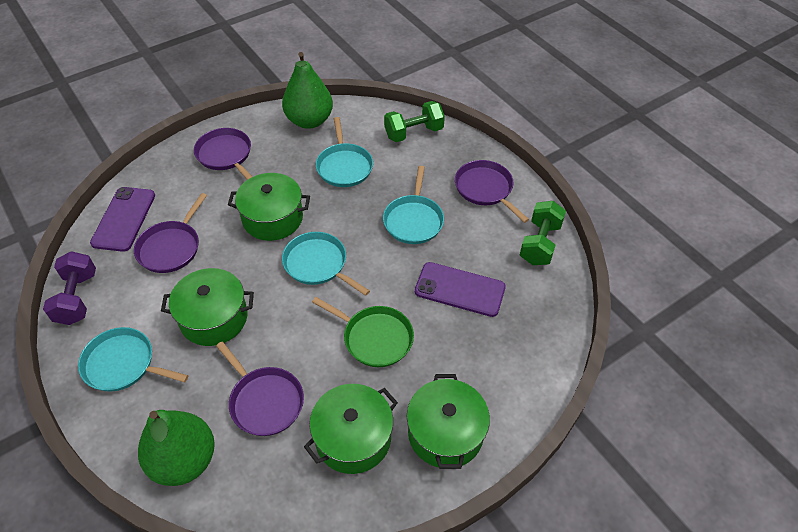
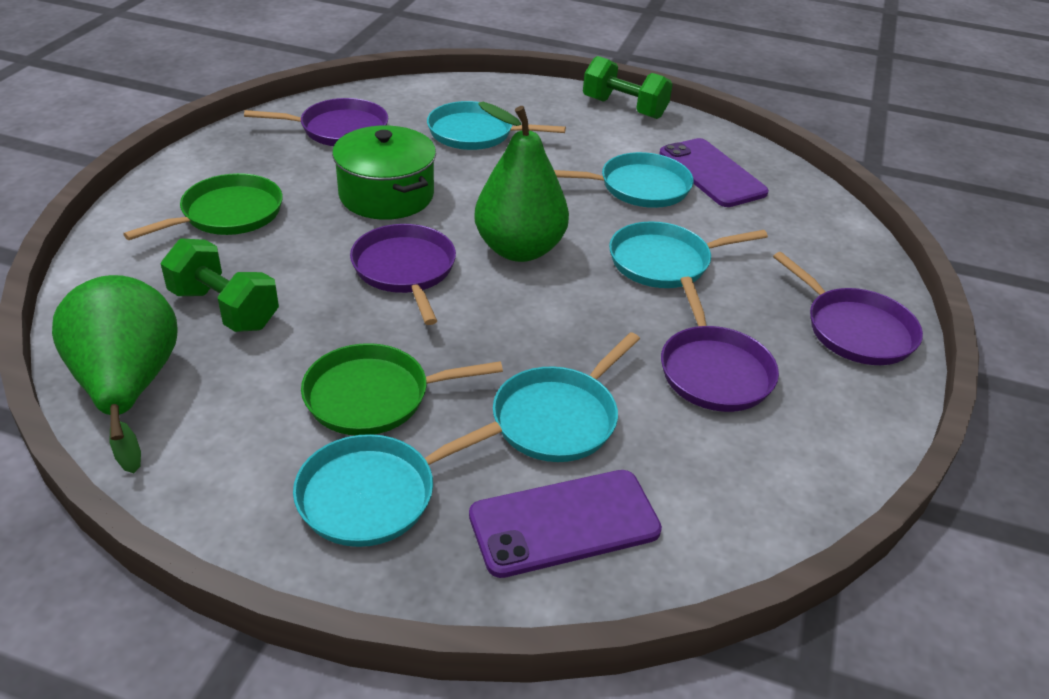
green pan: 1 -> 2
green pot: 4 -> 1
purple dumbbell: 1 -> 0
turquoise pan: 4 -> 5

